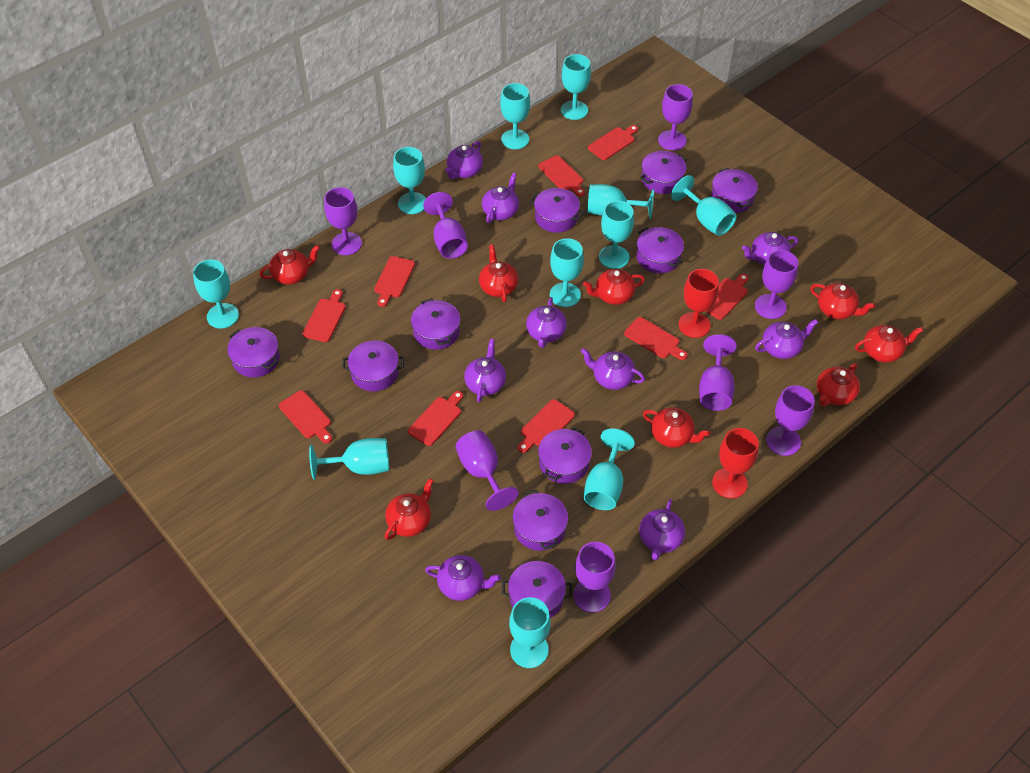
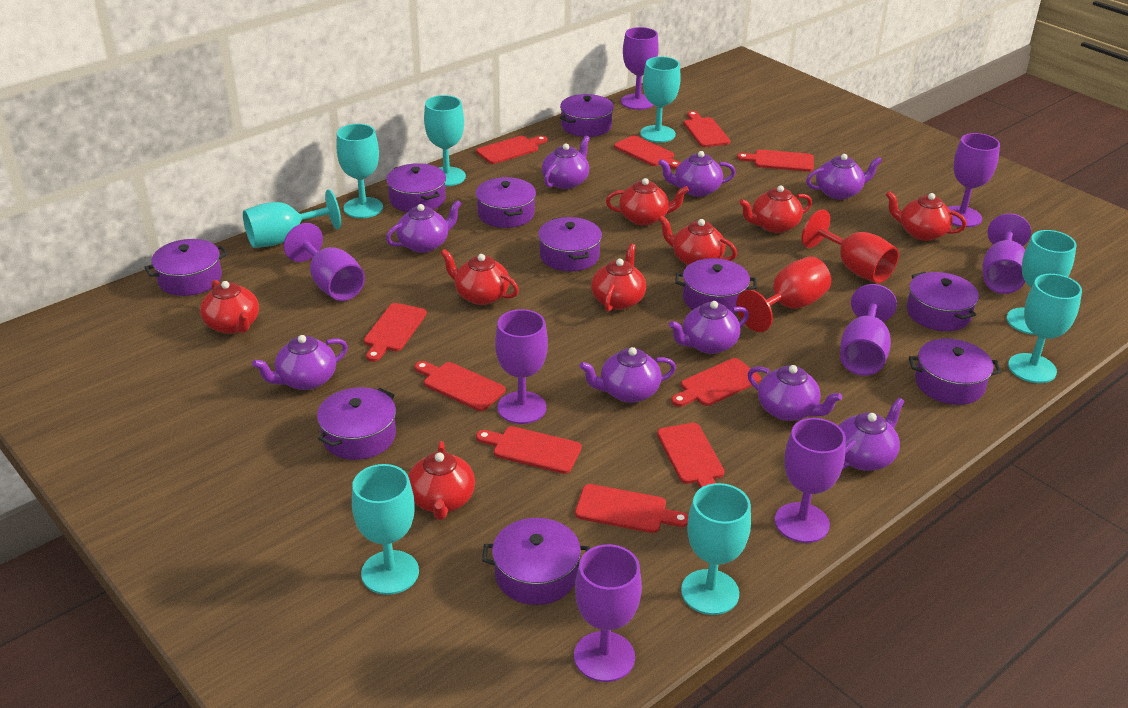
red cutting board: 9 -> 10
turquoise goblet: 11 -> 8

